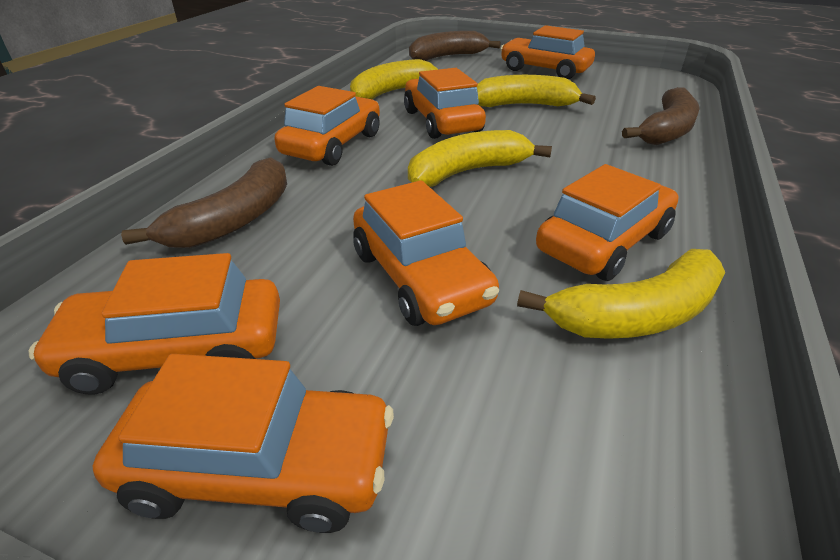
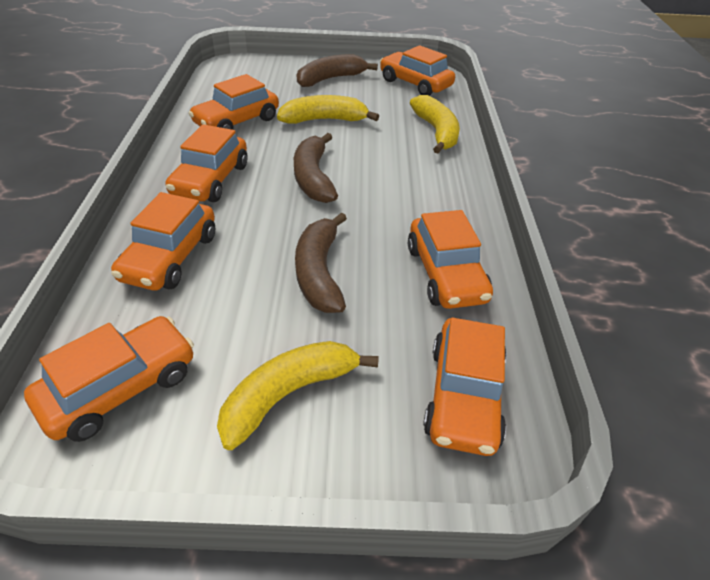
yellow banana: 4 -> 3

